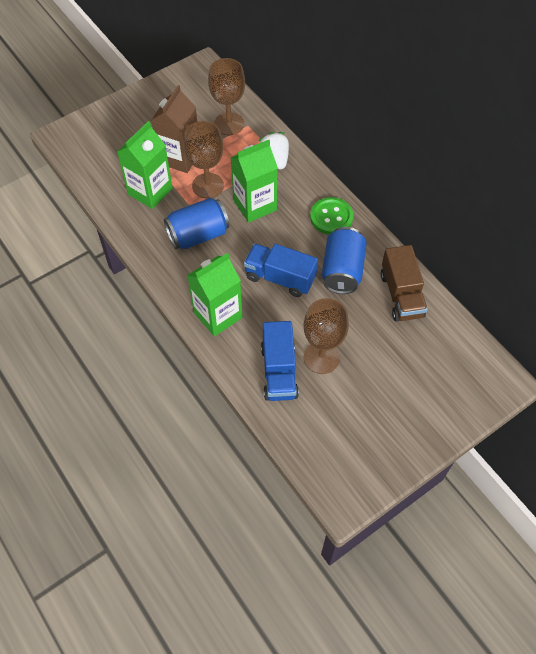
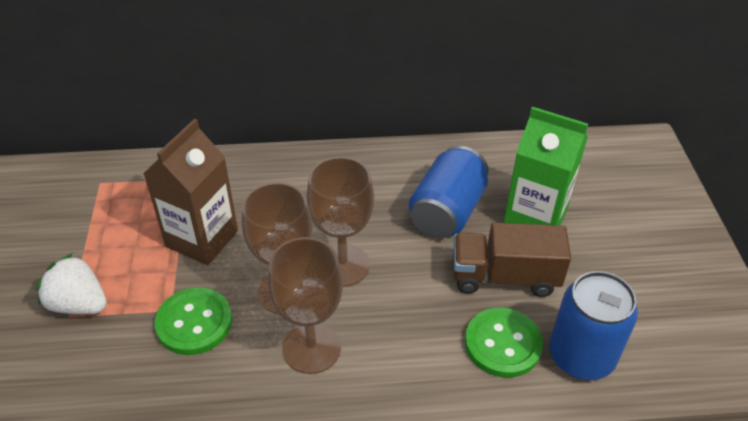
blue truck: 2 -> 0
green button: 1 -> 2
green carton: 3 -> 1

